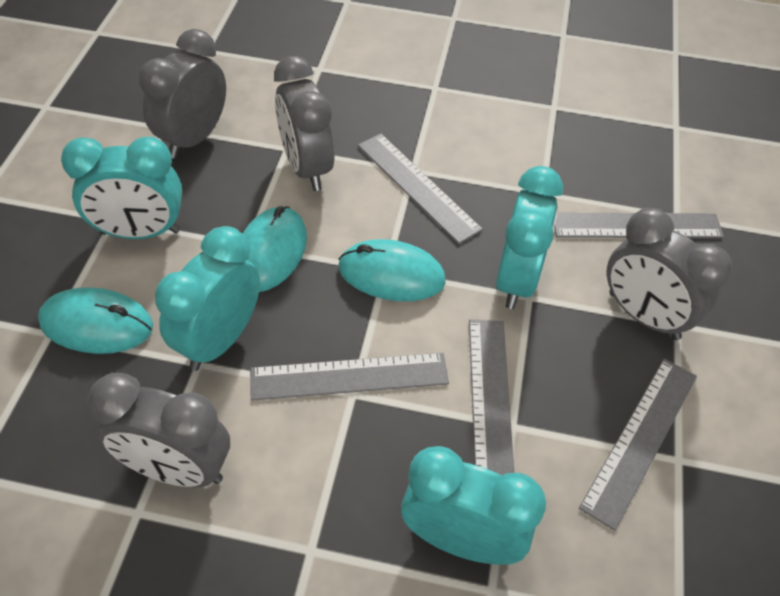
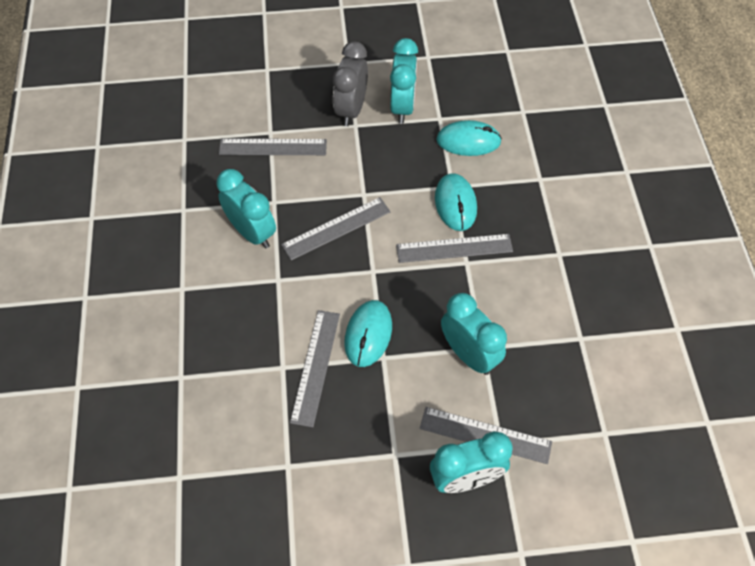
grey clock: 4 -> 1

